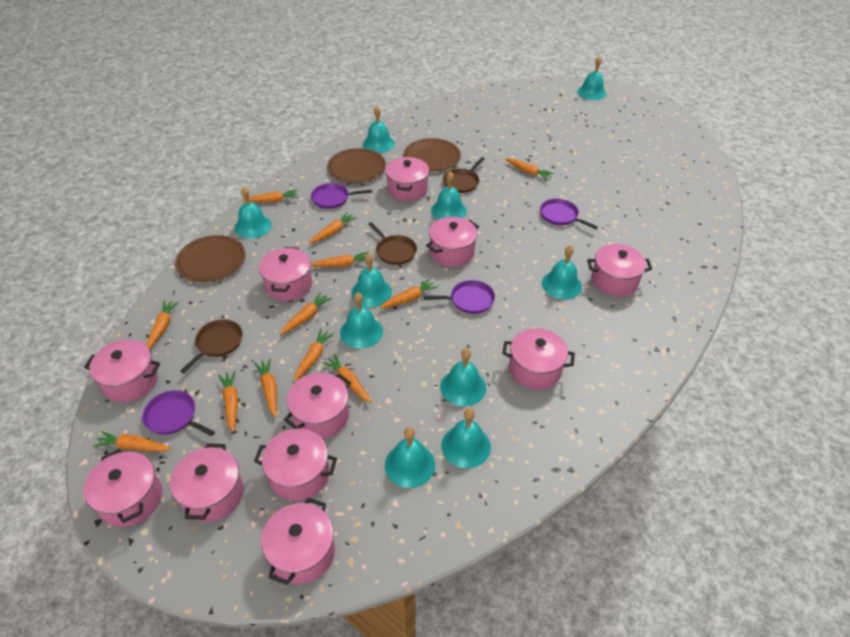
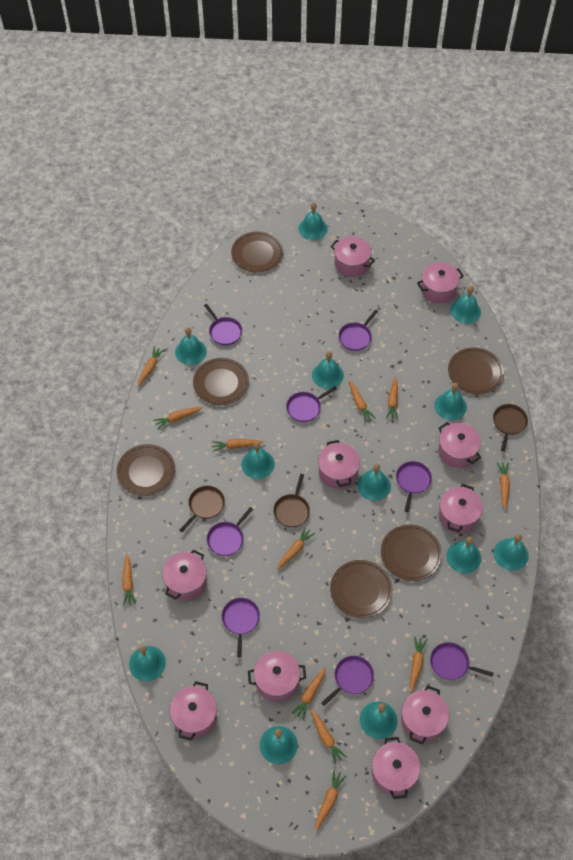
brown plate: 3 -> 6
pink pot: 11 -> 10
purple pan: 4 -> 8
turquoise bell: 10 -> 12

